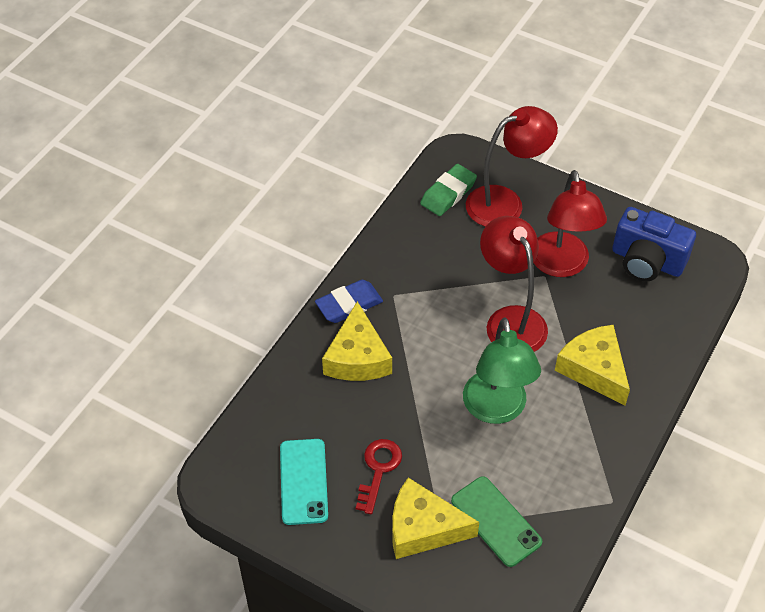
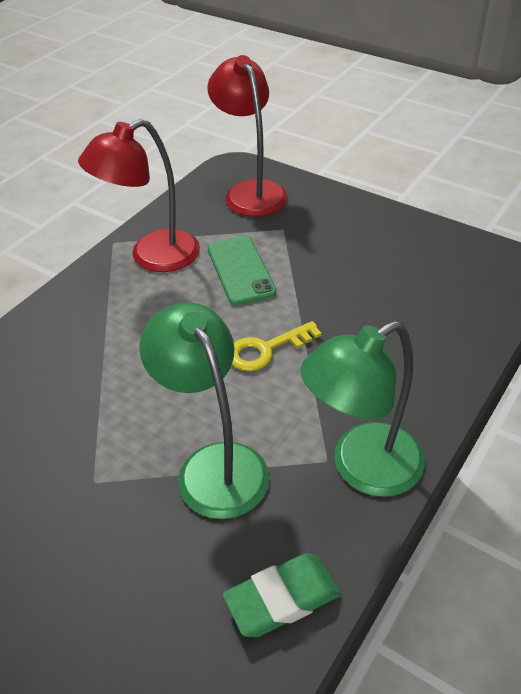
blue camera: 1 -> 0
blue eraser: 1 -> 0
green lamp: 1 -> 2
red key: 1 -> 0
red lamp: 3 -> 2
turquoise phone: 1 -> 0
yellow cheese: 3 -> 0
yellow key: 0 -> 1

